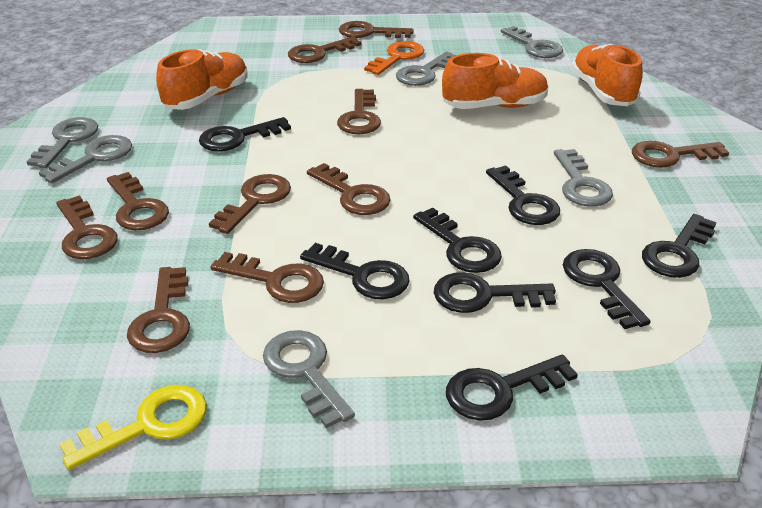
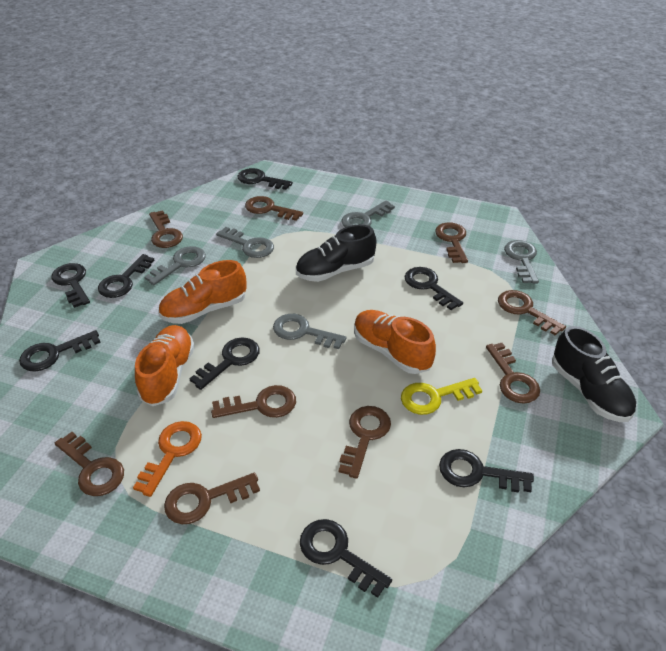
black shoe: 0 -> 2
brown key: 10 -> 9
grey key: 6 -> 5

